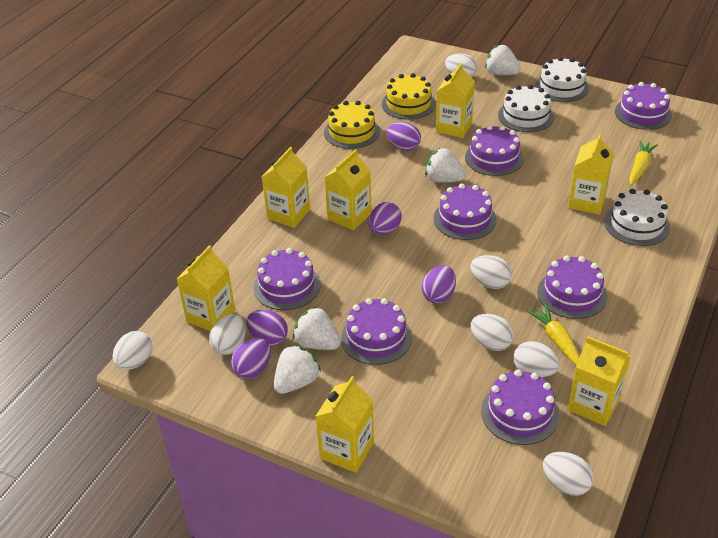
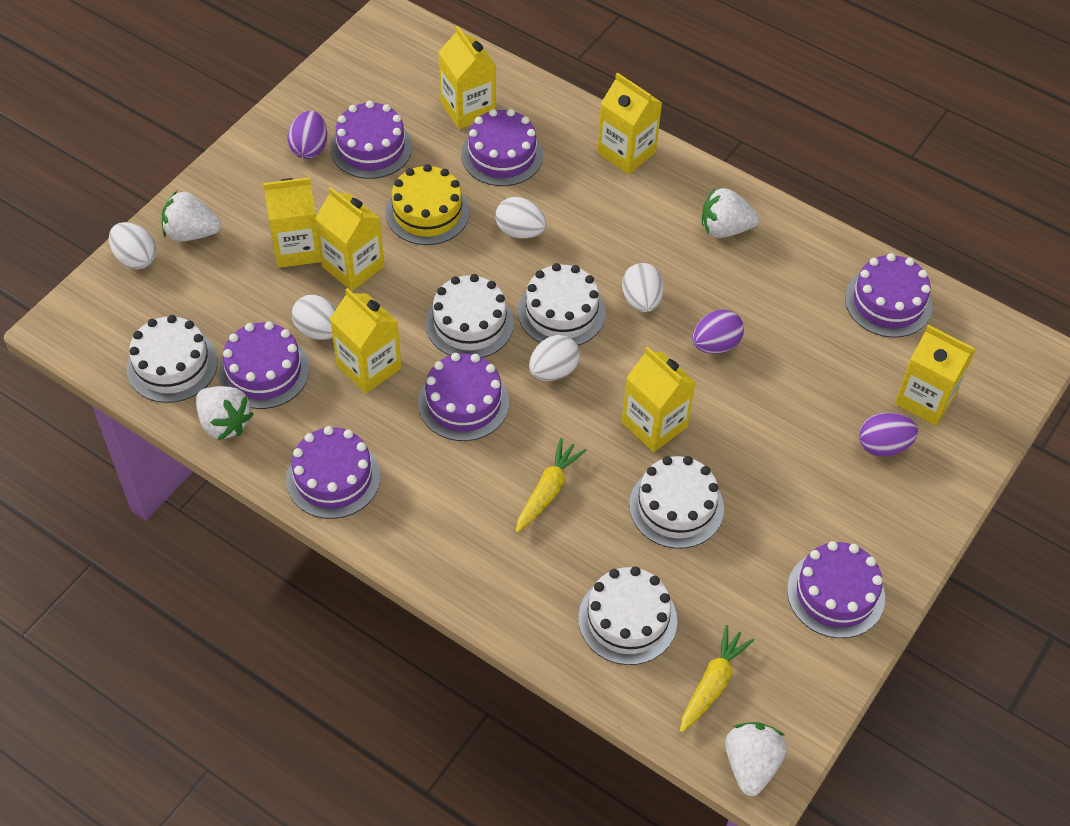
purple egg: 5 -> 3
white cake: 3 -> 5
white egg: 7 -> 5
yellow cake: 2 -> 1

